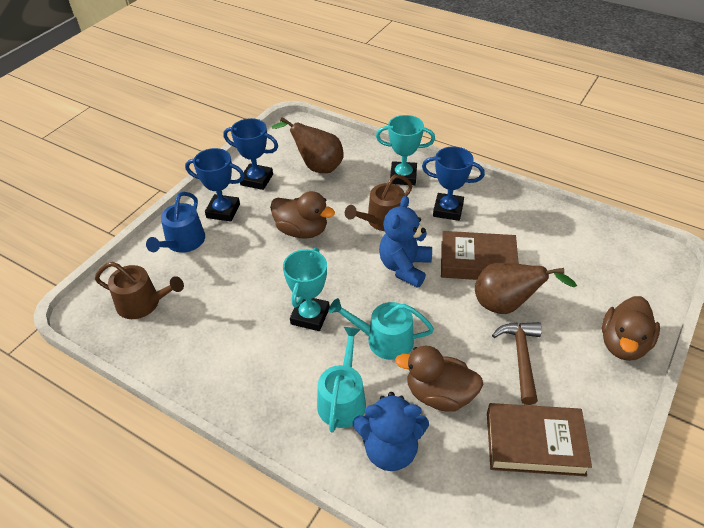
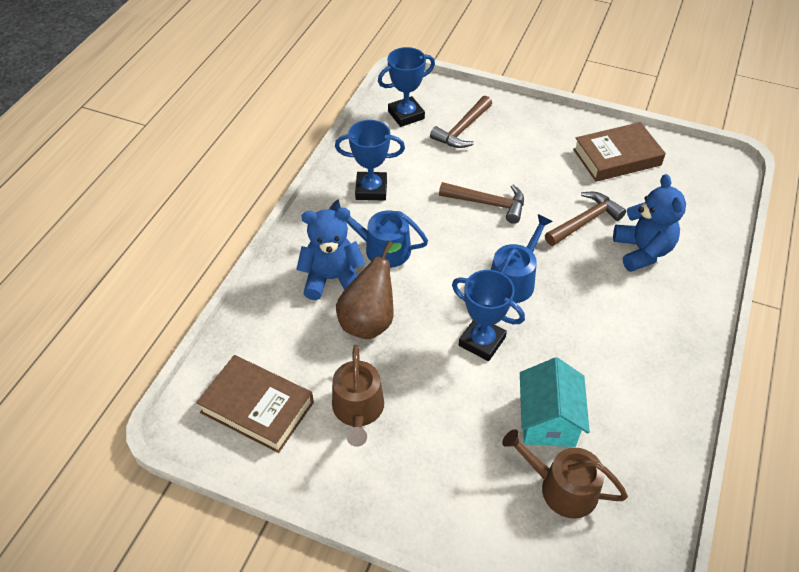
blue watering can: 1 -> 2
brown duck: 3 -> 0
brown hammer: 1 -> 3
brown pear: 2 -> 1
turquoise house: 0 -> 1
turquoise trophy: 2 -> 0
turquoise watering can: 2 -> 0

